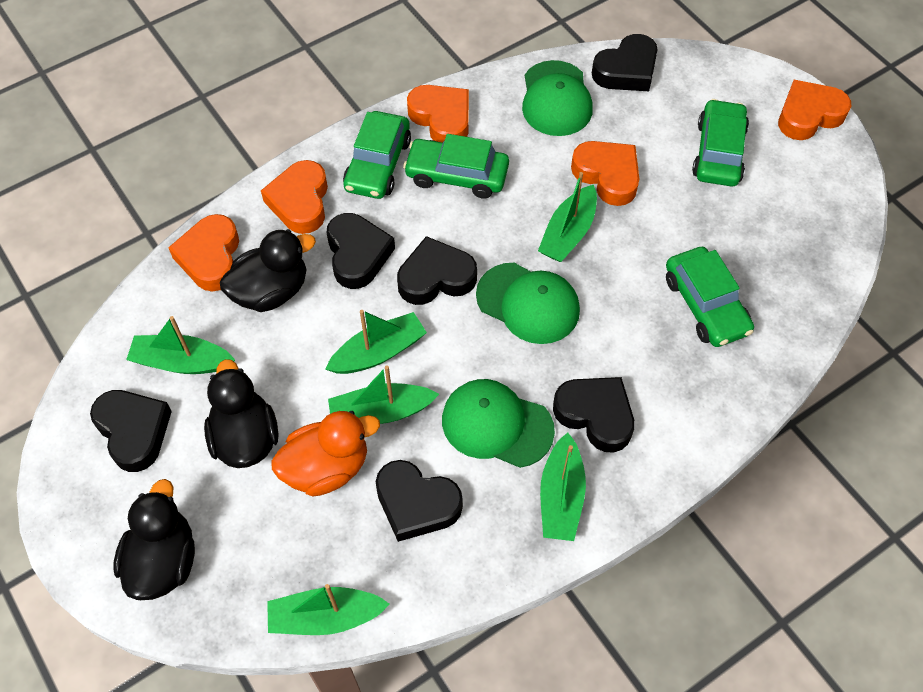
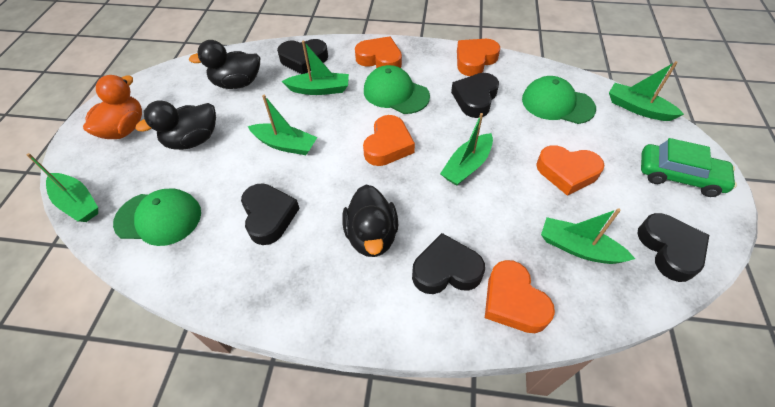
black heart: 6 -> 5
green car: 4 -> 1

